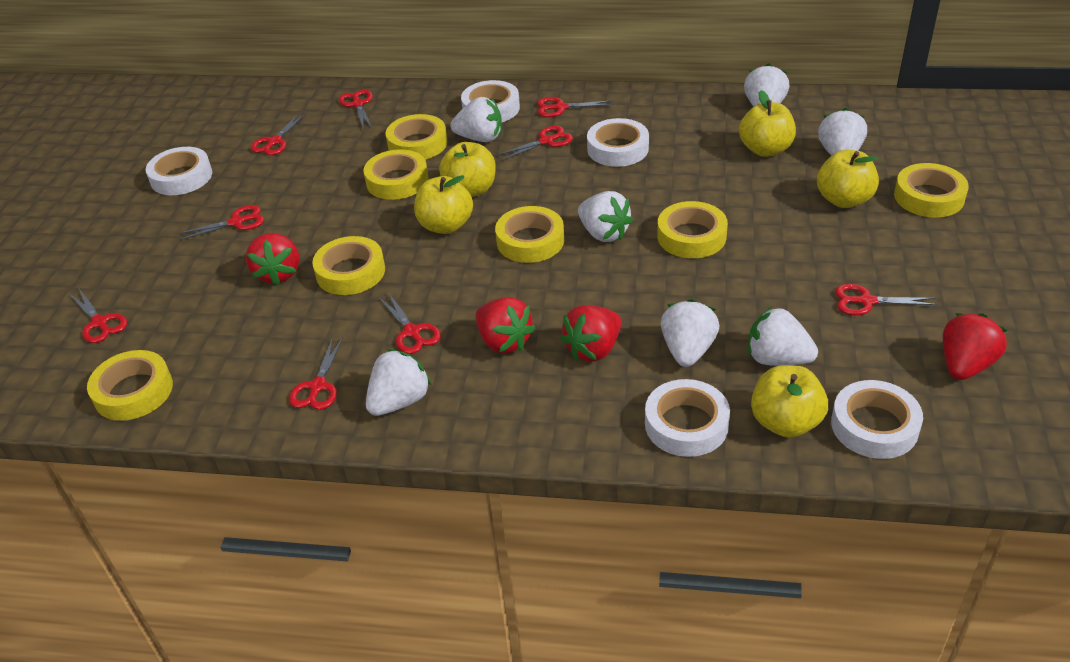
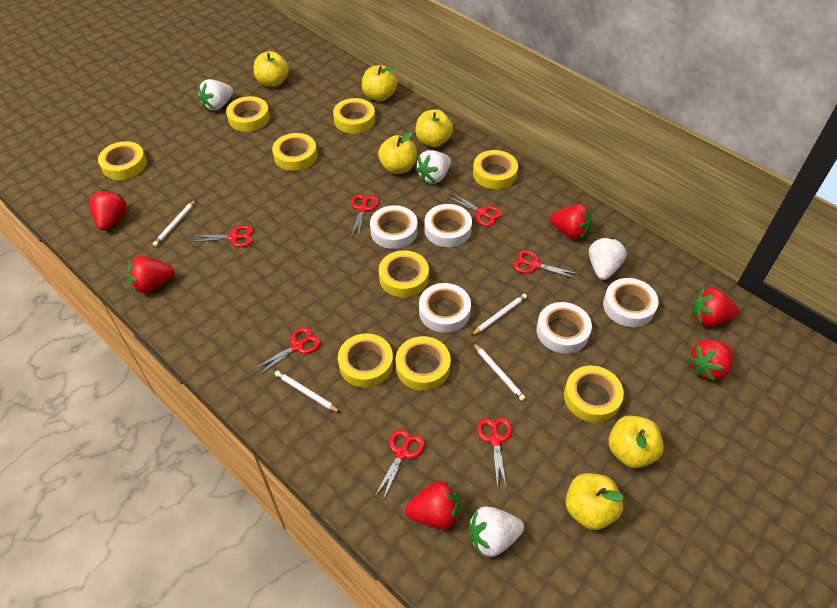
red scissors: 9 -> 7
red strawberry: 4 -> 6
white pencil: 0 -> 4
white strawberry: 7 -> 4
yellow apple: 5 -> 6
yellow tape: 7 -> 9

